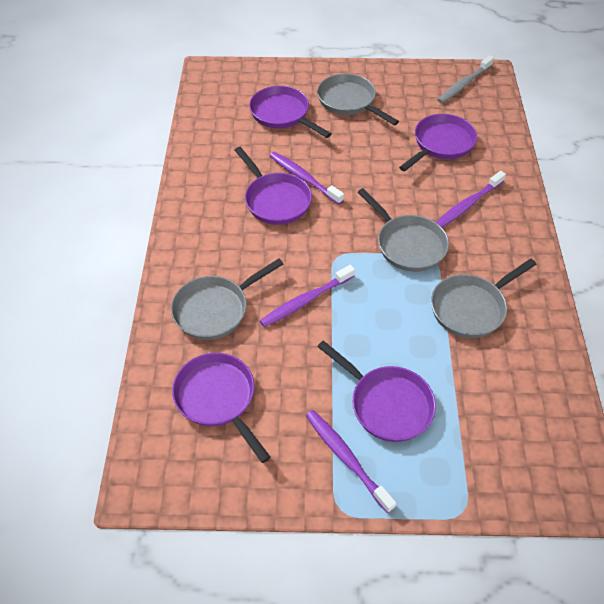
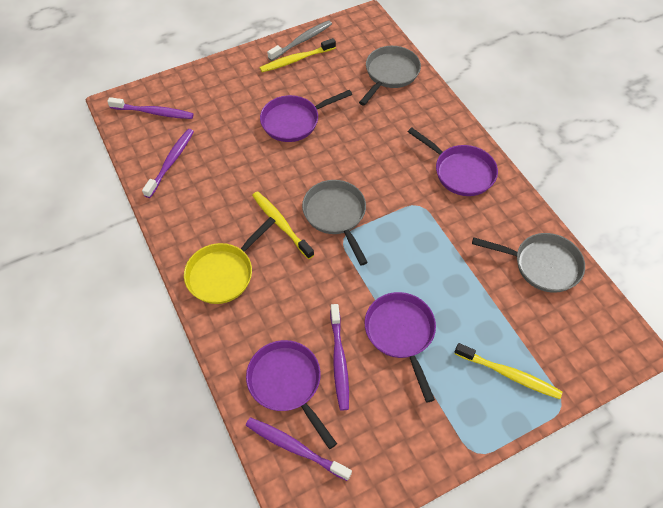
grey pan: 4 -> 3
purple pan: 5 -> 4
yellow pan: 0 -> 1
yellow toothbrush: 0 -> 3

